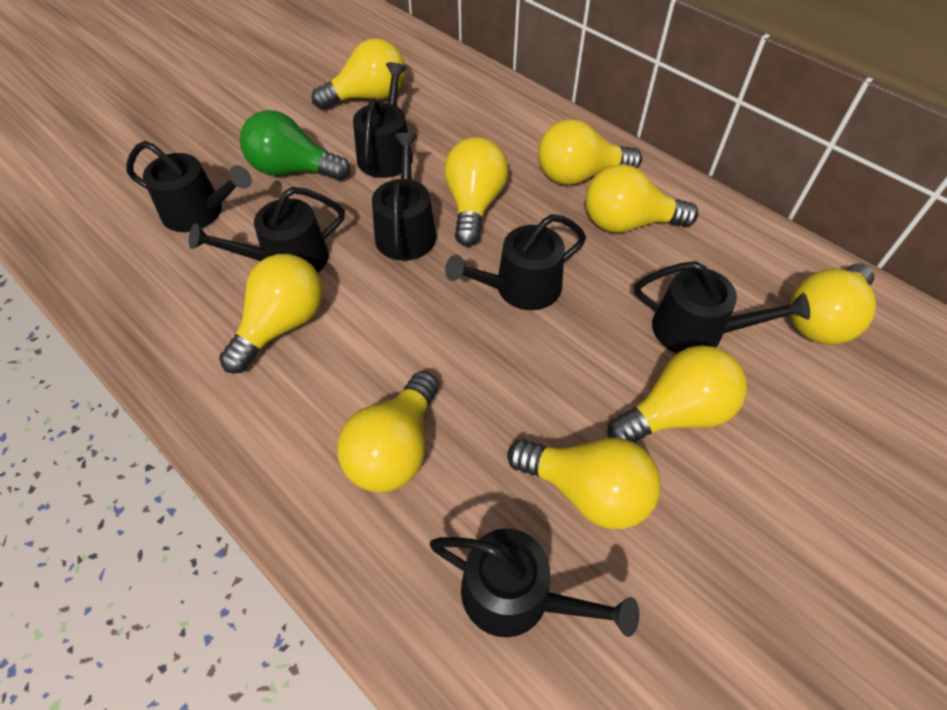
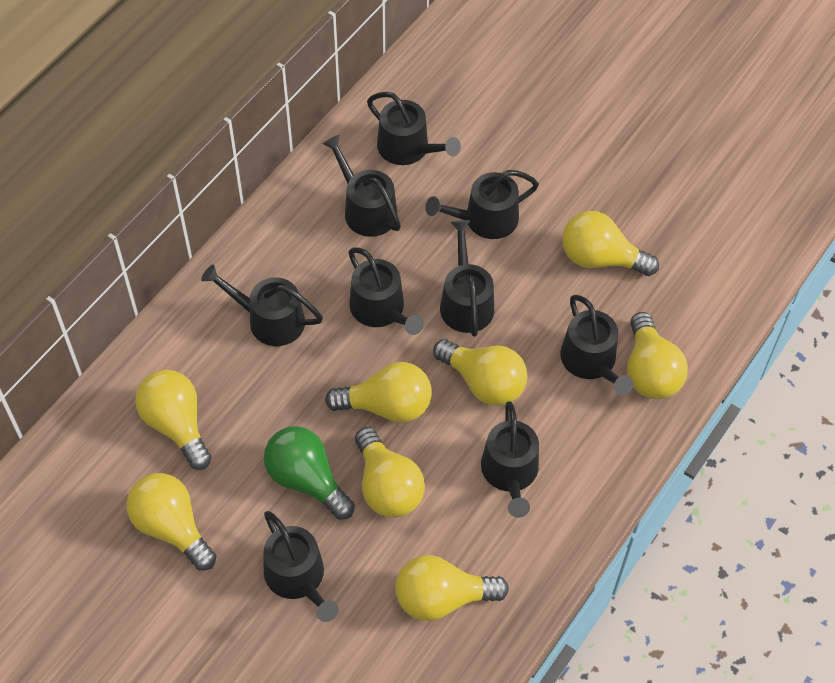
black watering can: 7 -> 9
yellow light bulb: 9 -> 8

